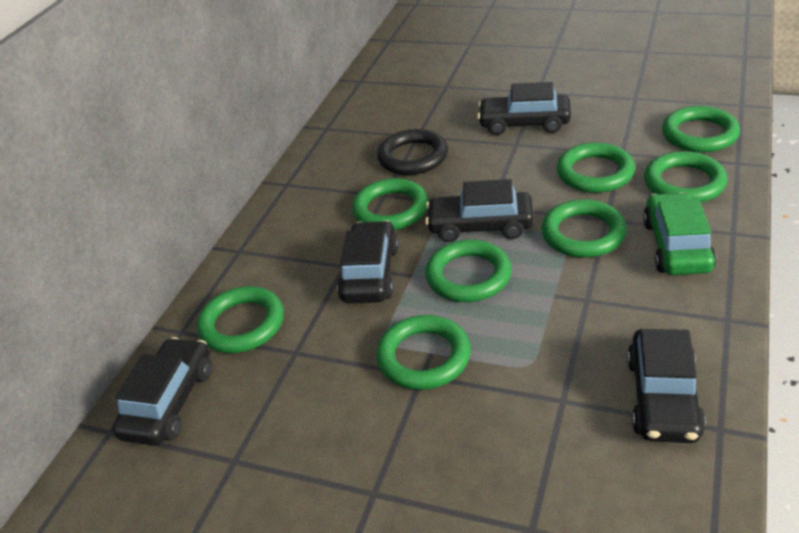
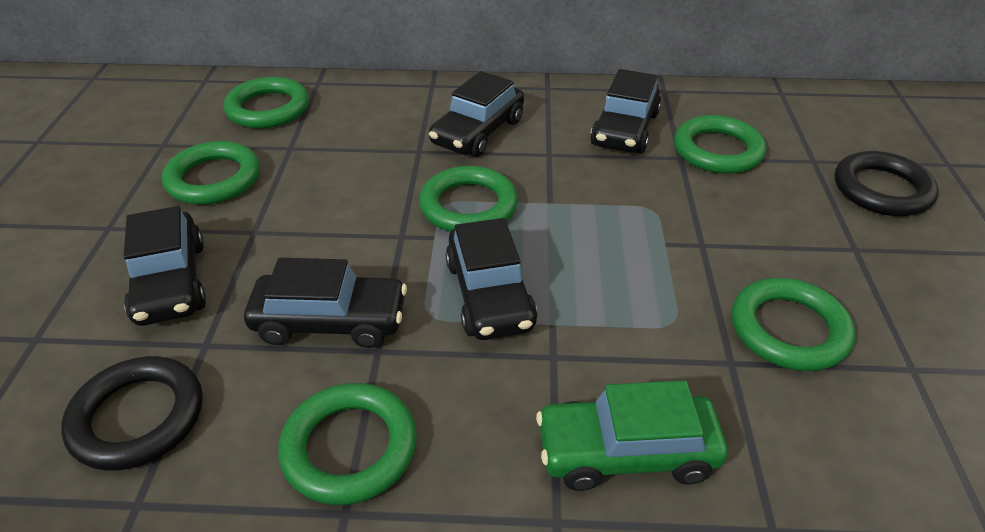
black ring: 1 -> 2
green ring: 8 -> 6

